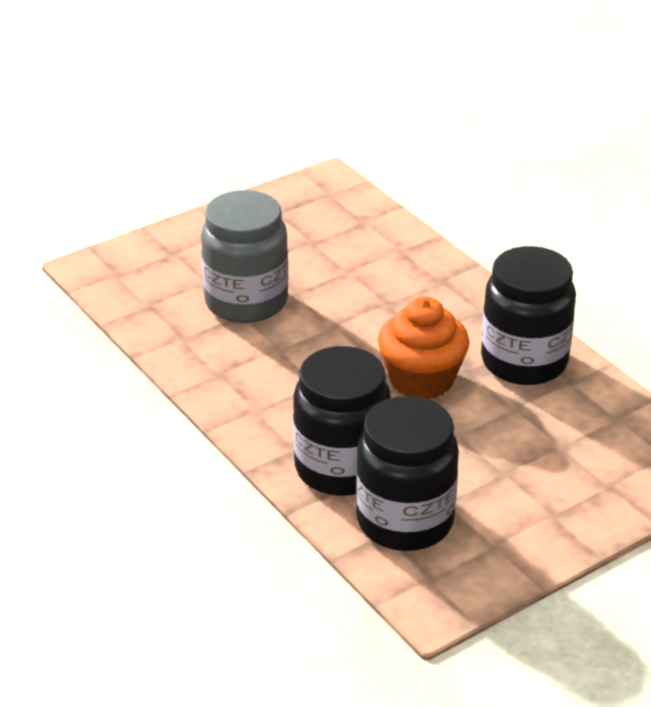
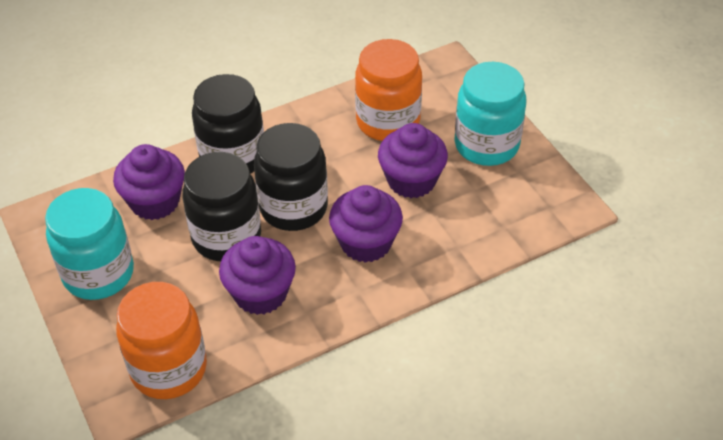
grey jar: 1 -> 0
orange cupcake: 1 -> 0
orange jar: 0 -> 2
purple cupcake: 0 -> 4
turquoise jar: 0 -> 2

